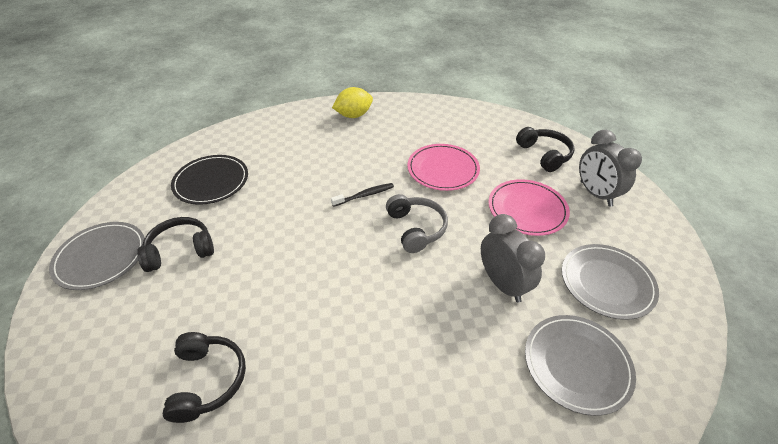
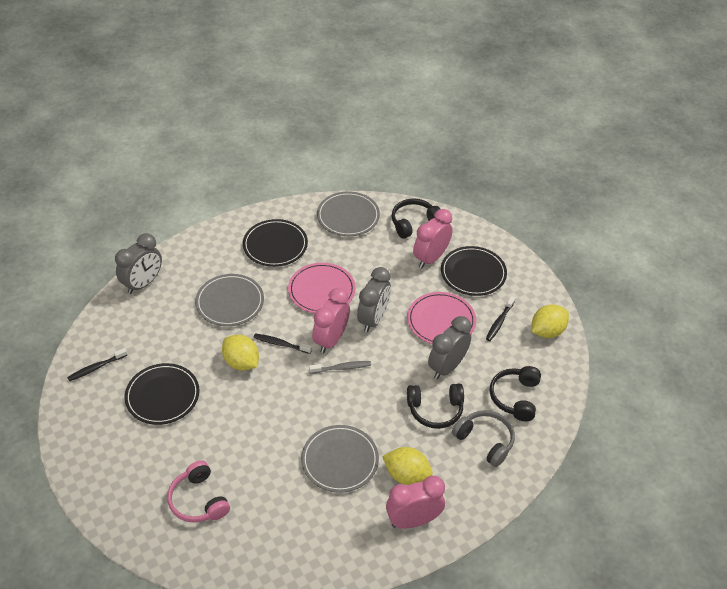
black plate: 1 -> 3
black toothbrush: 1 -> 3
grey clock: 2 -> 3
grey toothbrush: 0 -> 1
pink clock: 0 -> 3
pink headphones: 0 -> 1
yellow lemon: 1 -> 3

